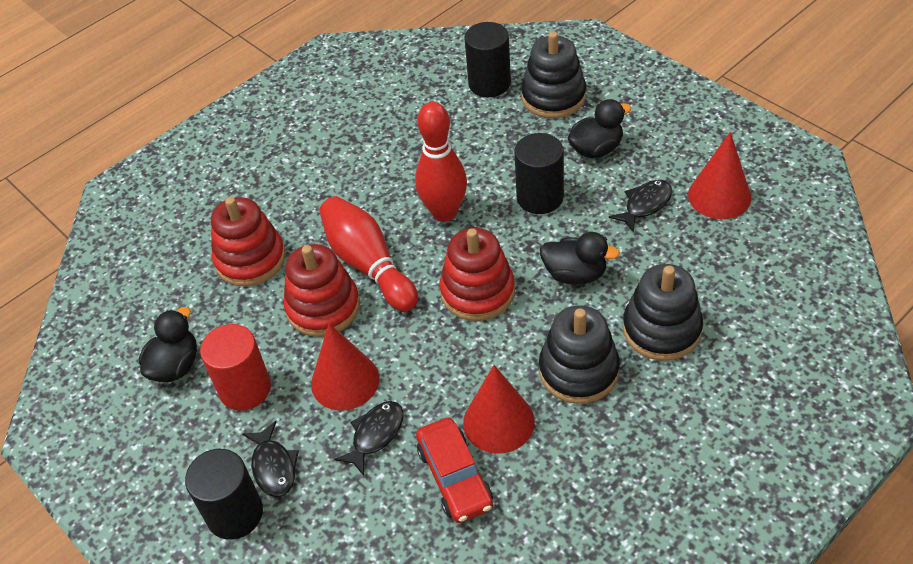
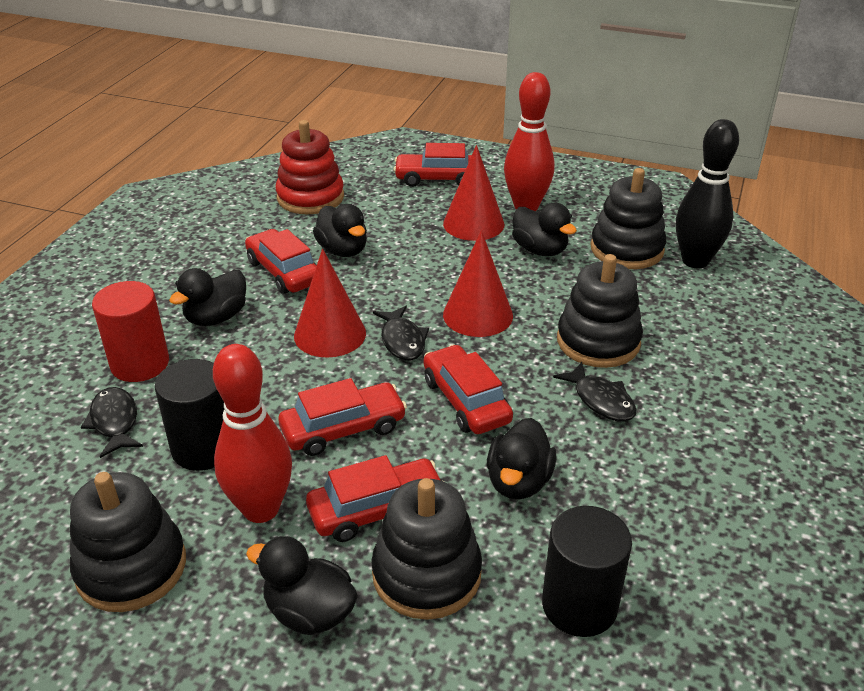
black bowling pin: 0 -> 1
black cylinder: 3 -> 2
black duck: 3 -> 5
black stacking toy: 3 -> 4
red car: 1 -> 5
red stacking toy: 3 -> 1

